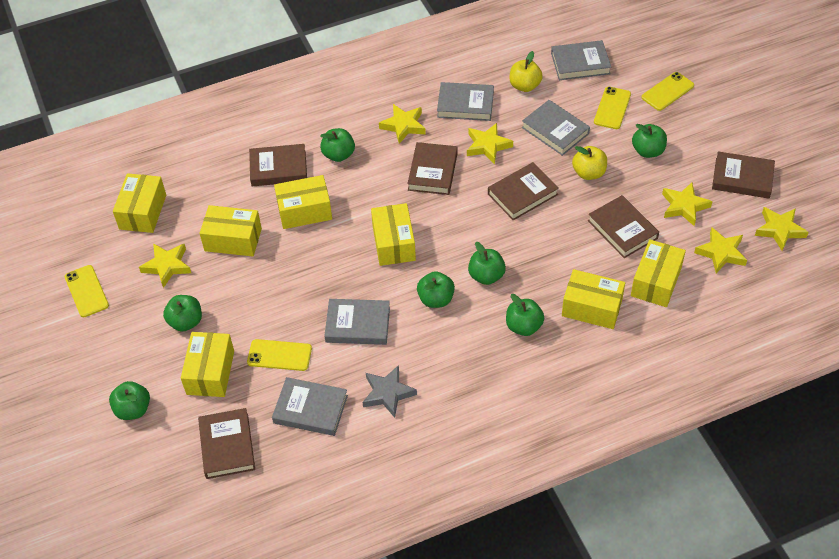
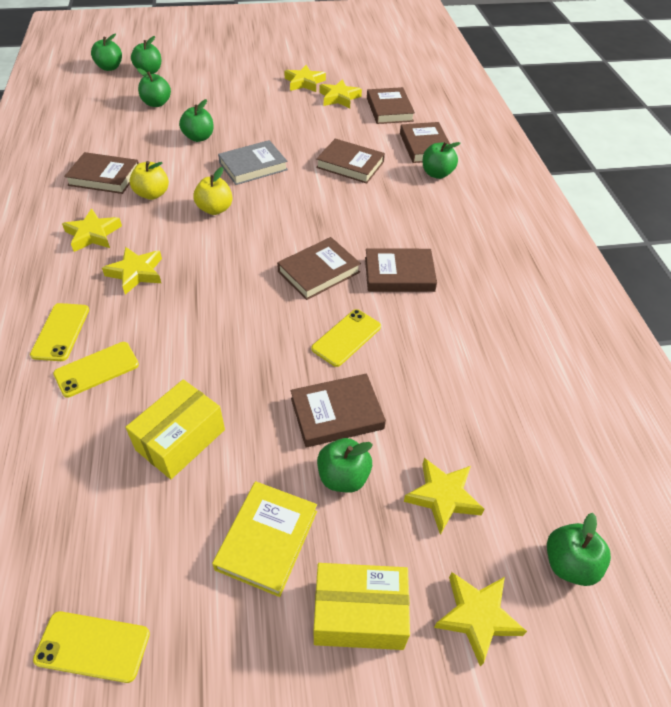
brown book: 6 -> 7
grey book: 5 -> 1
grey star: 1 -> 0
yellow book: 0 -> 1
yellow box: 7 -> 2

